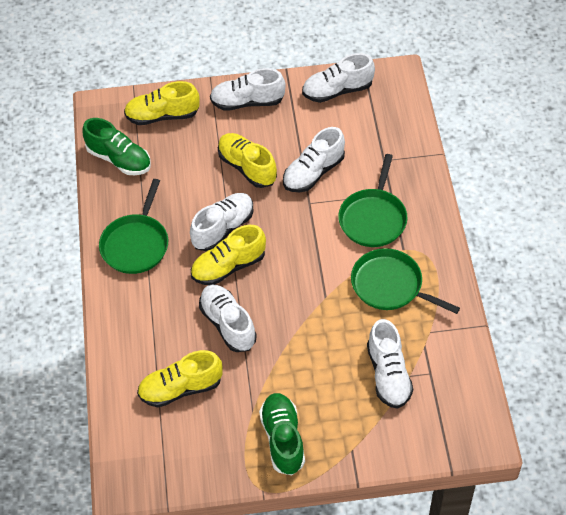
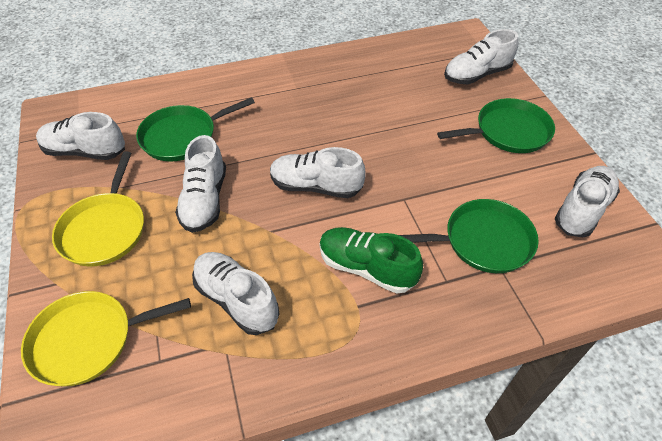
green shoe: 2 -> 1
yellow pan: 0 -> 2
yellow shoe: 4 -> 0

